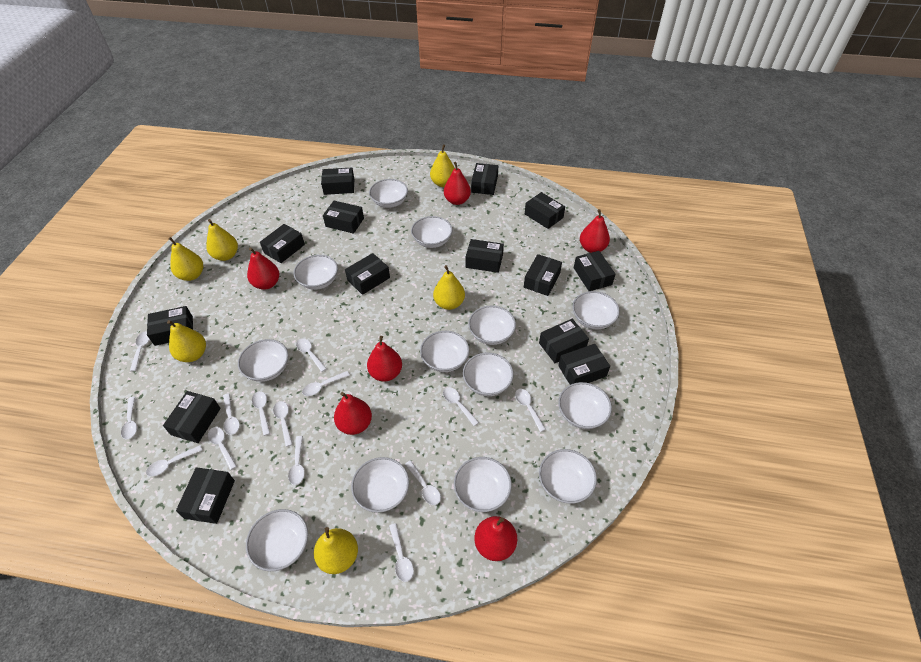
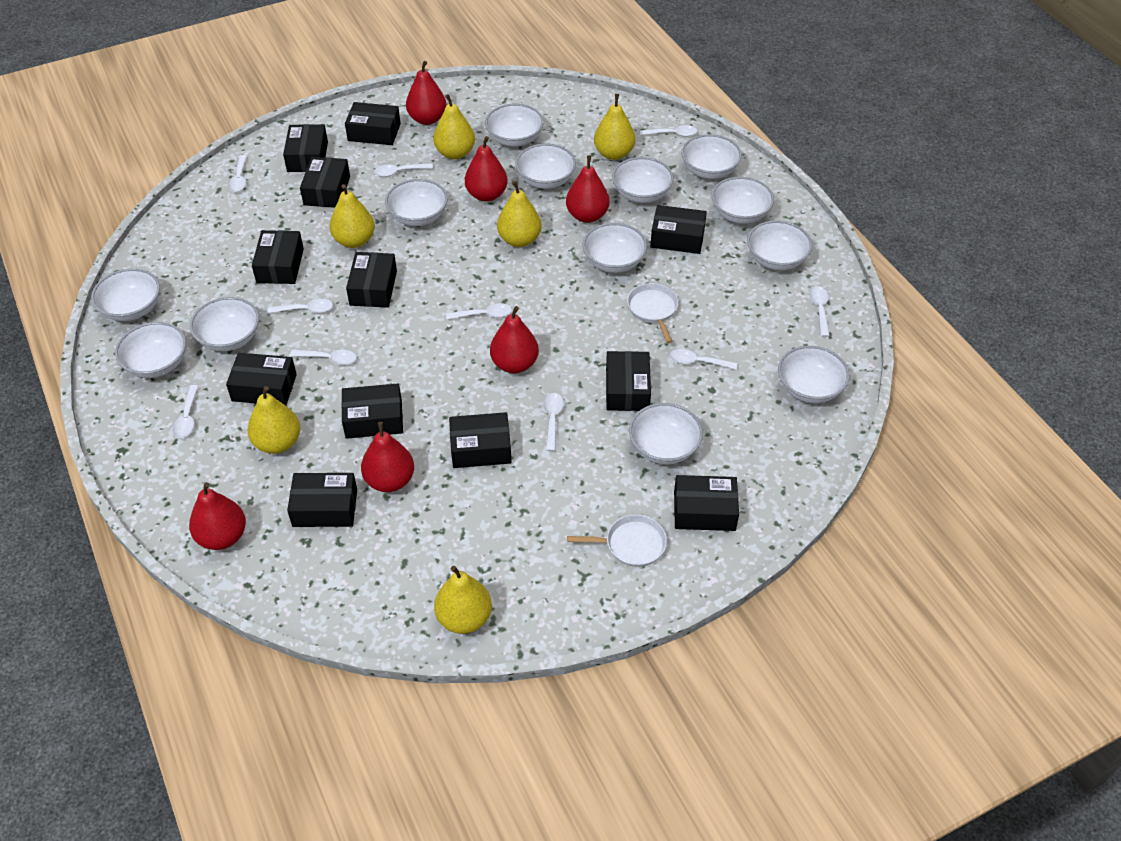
black box: 14 -> 12
white pan: 0 -> 2
white spoon: 14 -> 10

